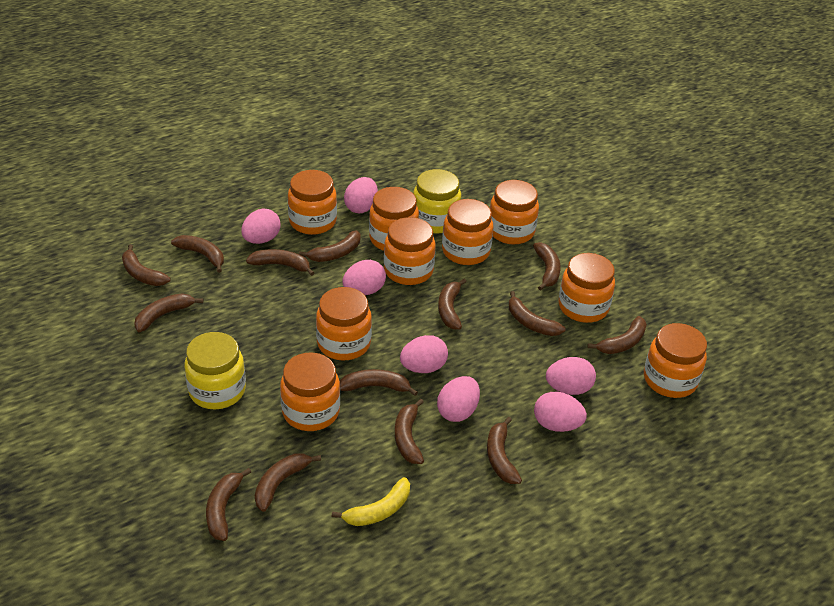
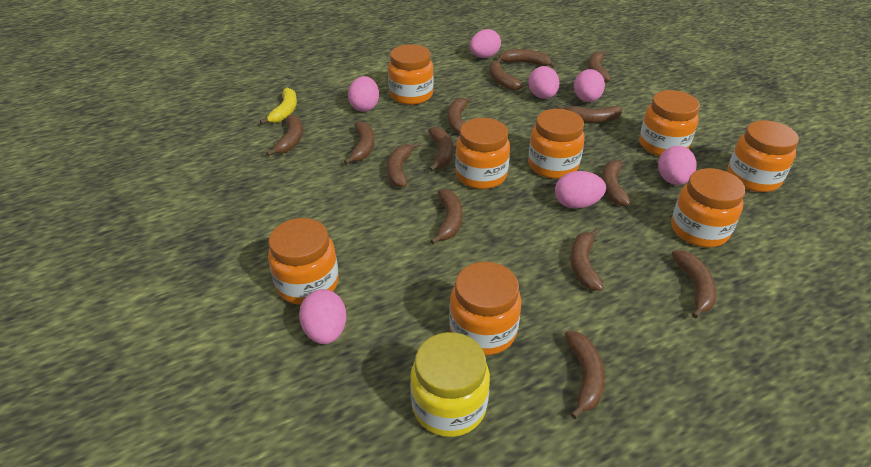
orange jar: 9 -> 8
yellow jar: 2 -> 1

